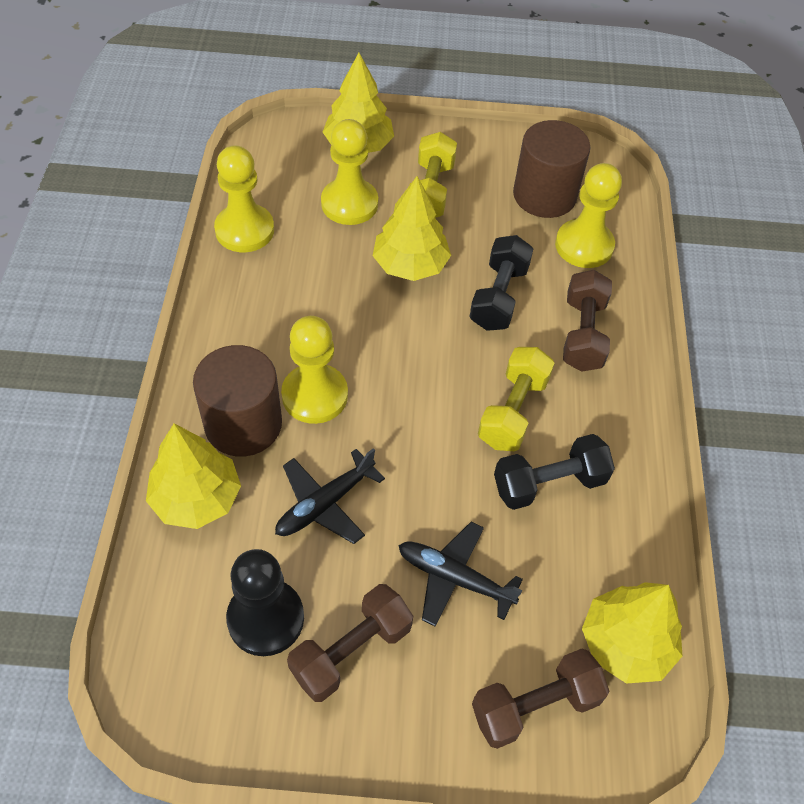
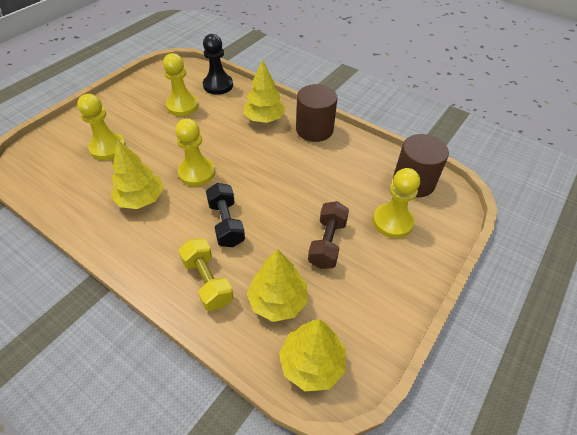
black dumbbell: 2 -> 1
black plane: 2 -> 0
brown dumbbell: 3 -> 1
yellow dumbbell: 2 -> 1

